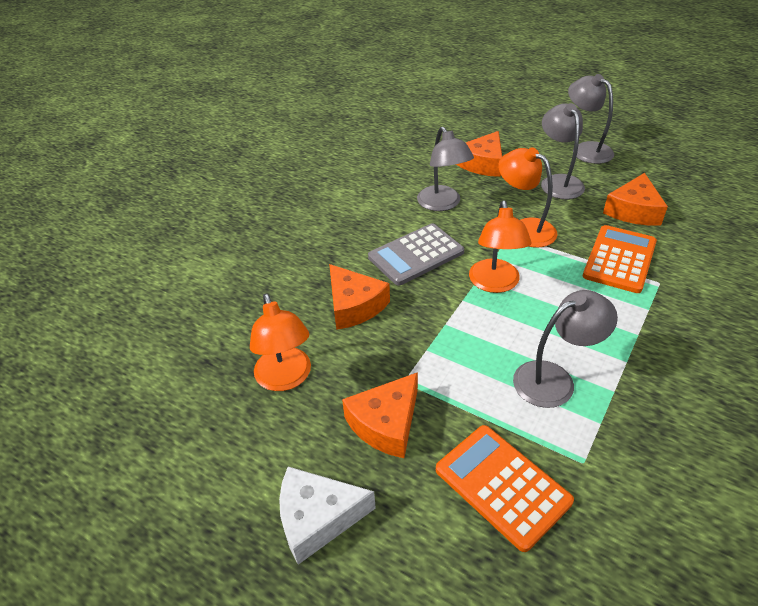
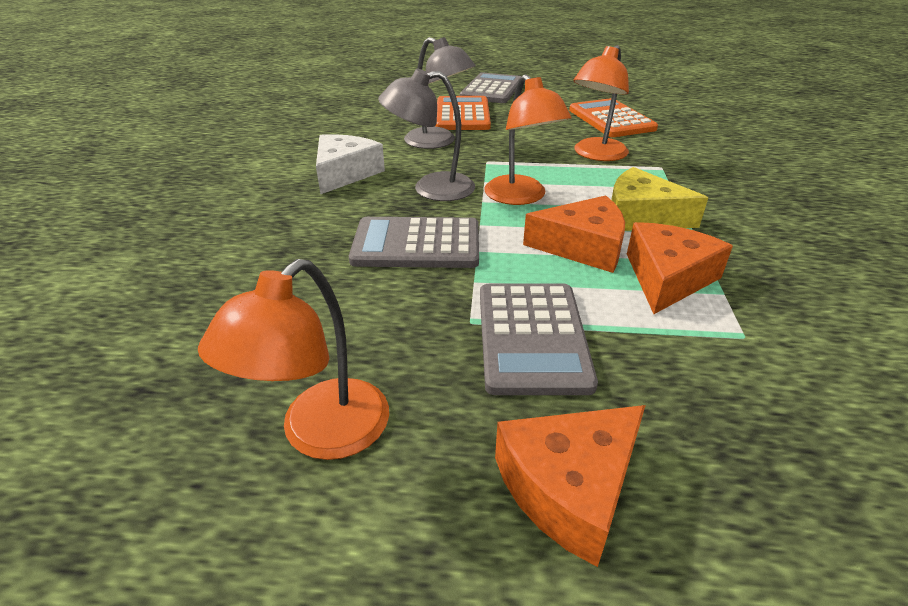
grey calculator: 1 -> 3
grey lamp: 4 -> 2
orange cheese: 4 -> 3
yellow cheese: 0 -> 1

